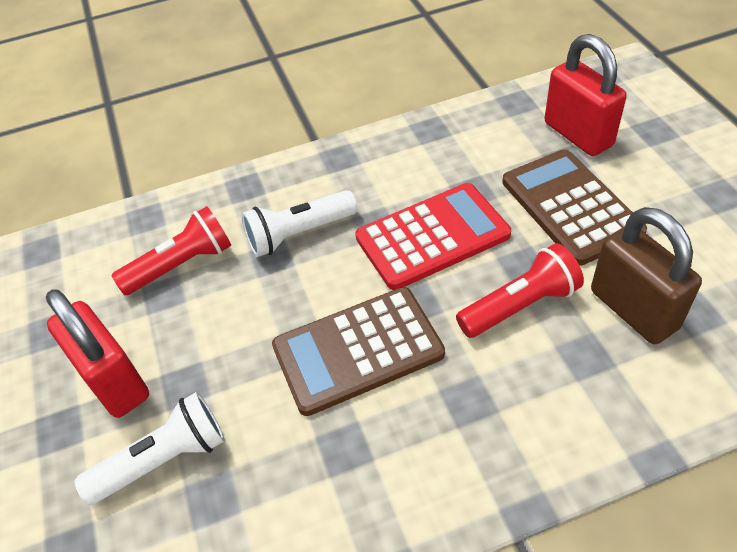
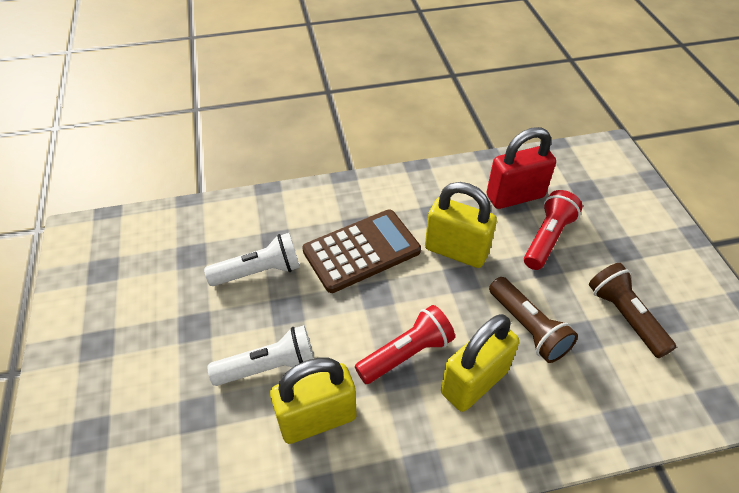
brown calculator: 2 -> 1
brown flashlight: 0 -> 2
brown padlock: 1 -> 0
red calculator: 1 -> 0
red padlock: 2 -> 1
yellow padlock: 0 -> 3

